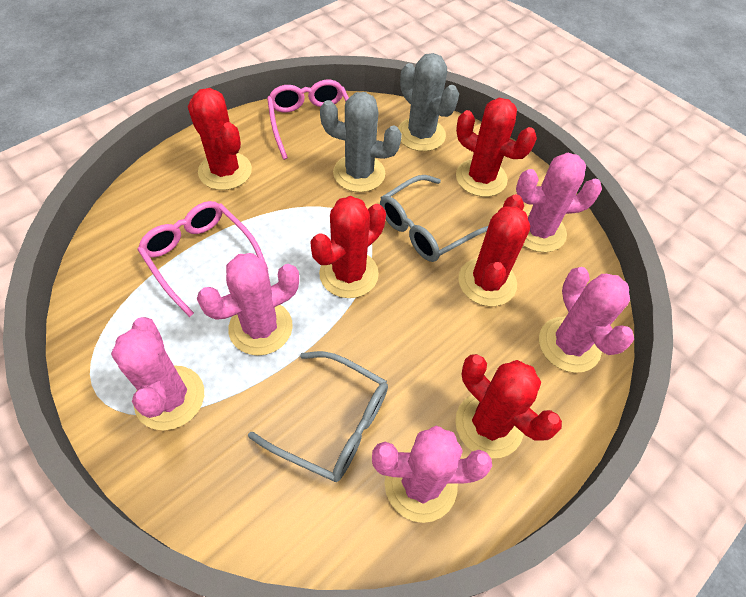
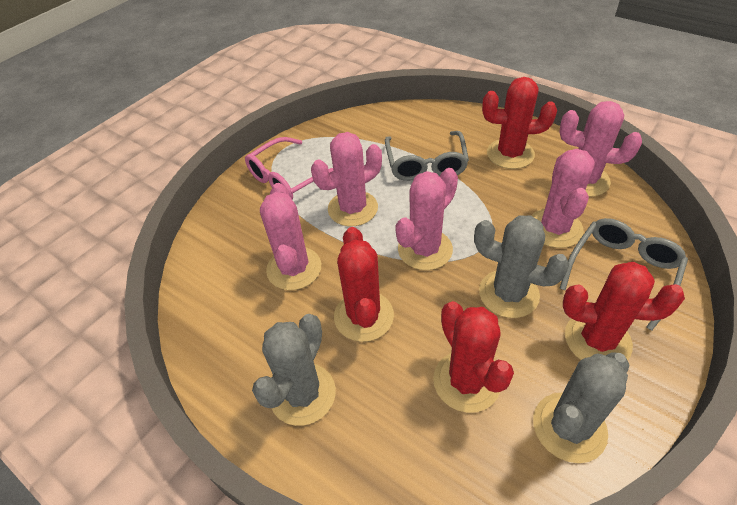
grey cactus: 2 -> 3
pink glasses: 2 -> 1
red cactus: 5 -> 4

